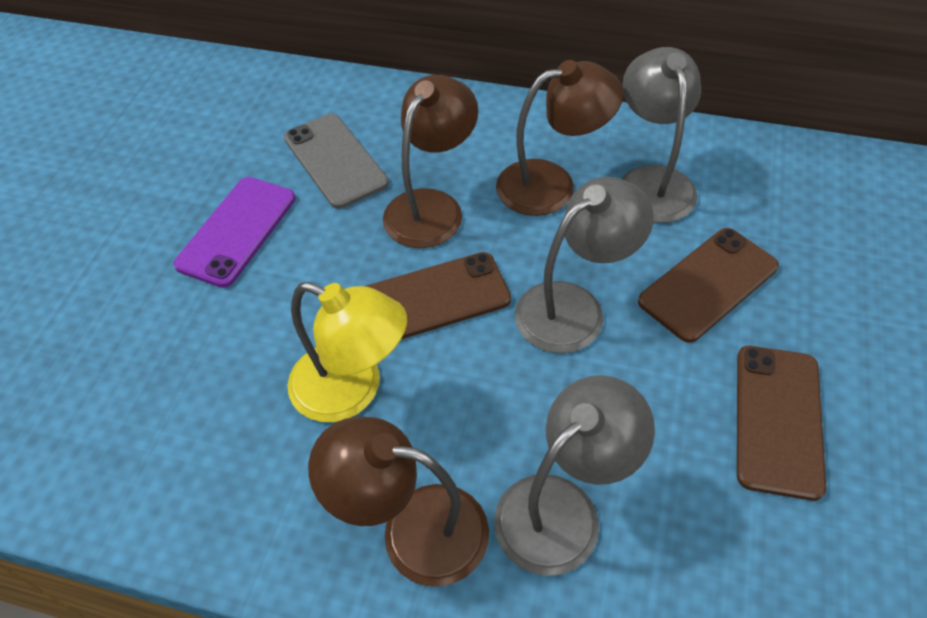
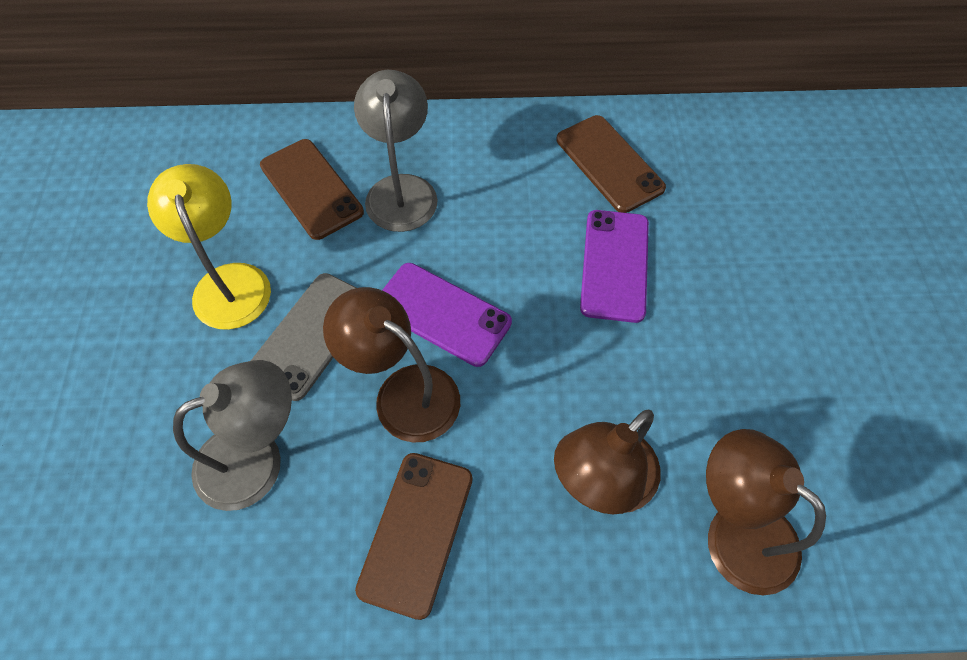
grey lamp: 3 -> 2
purple phone: 1 -> 2

